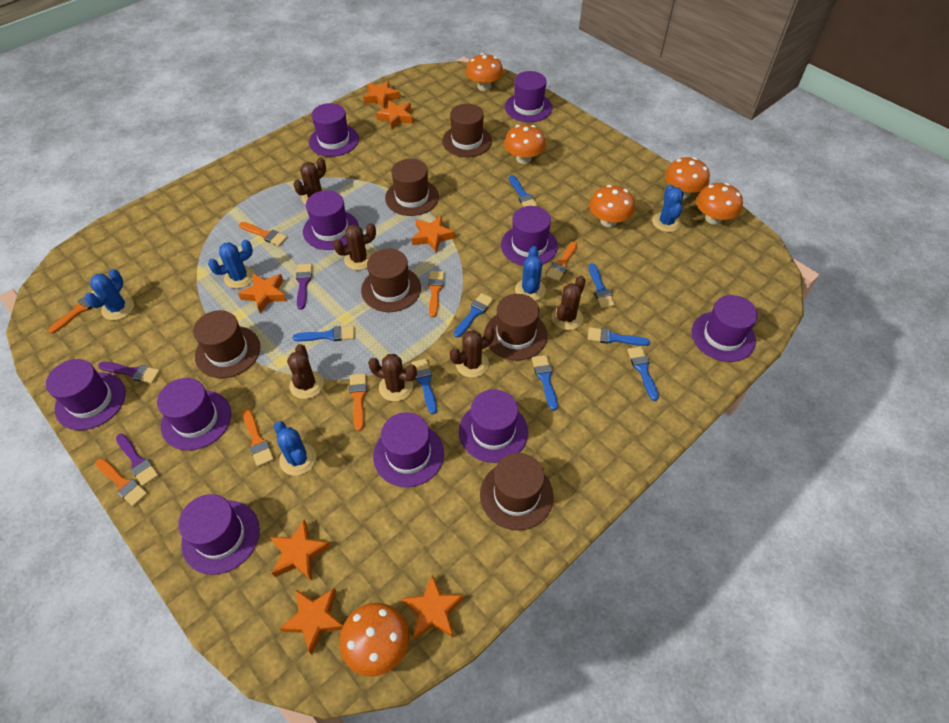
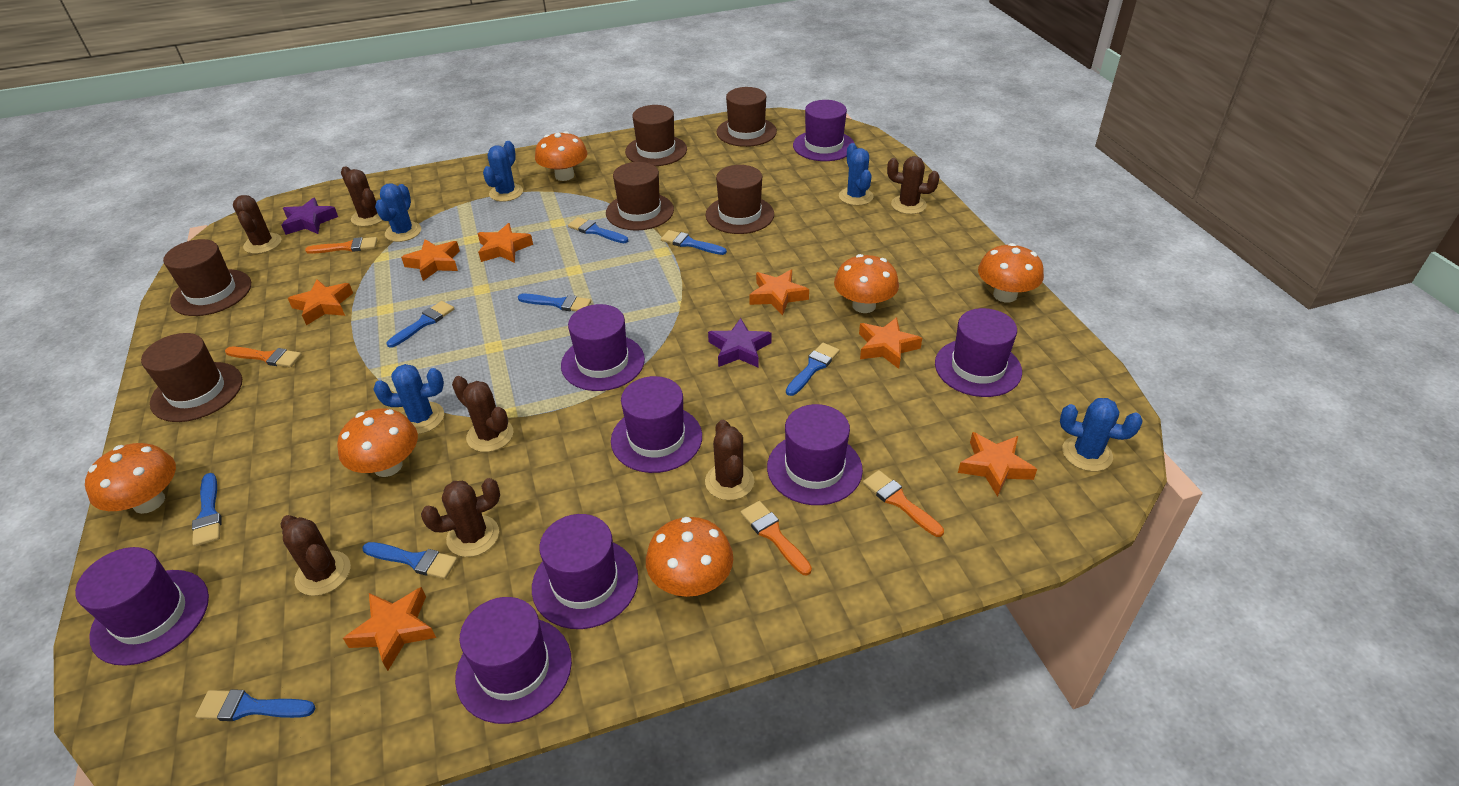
brown cactus: 6 -> 7
orange brush: 7 -> 4
purple brush: 3 -> 0
purple hat: 10 -> 8
purple star: 0 -> 2

